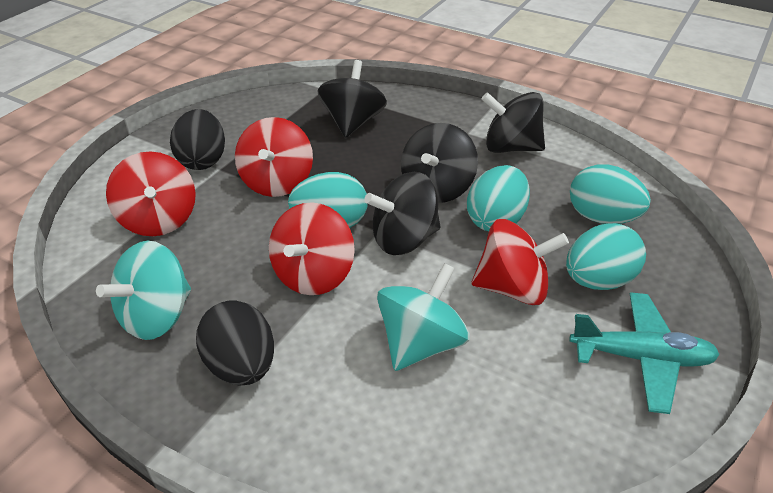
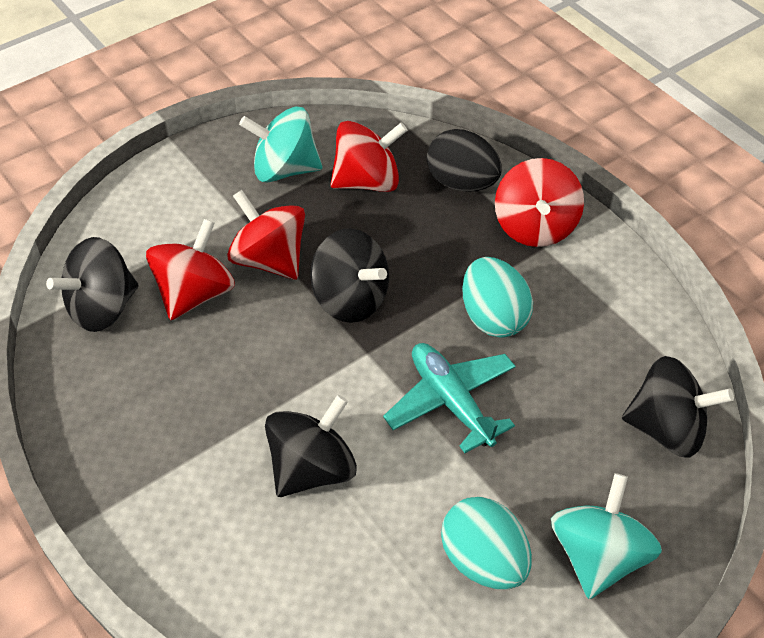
black egg: 2 -> 1
turquoise egg: 4 -> 2

